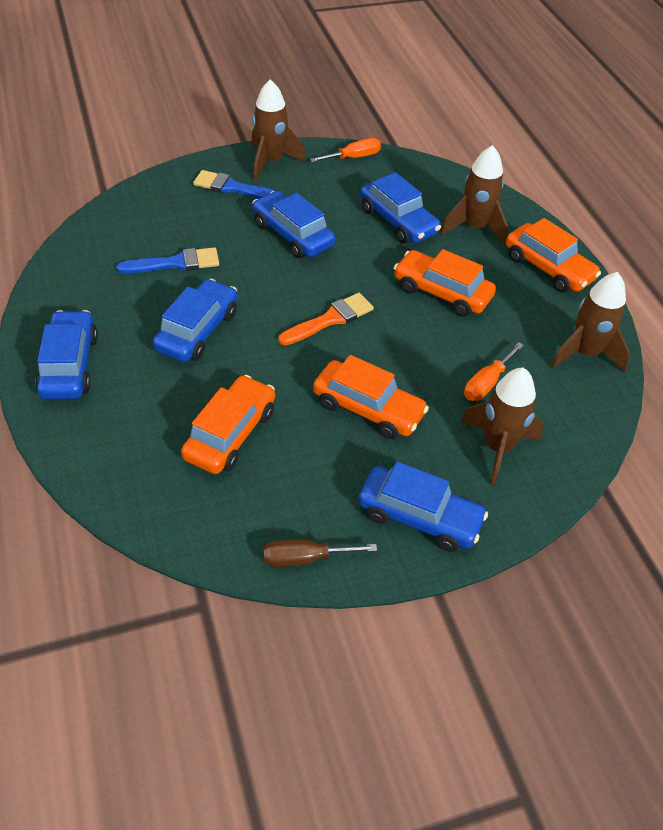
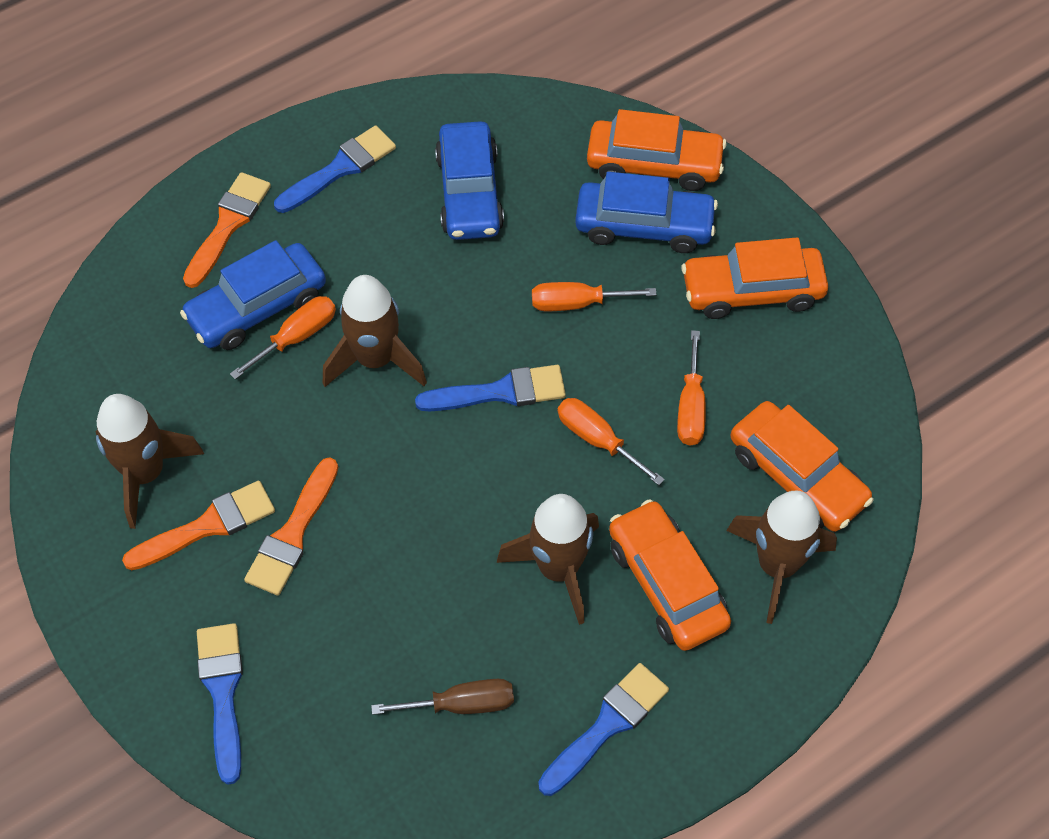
blue brush: 2 -> 4
blue car: 5 -> 3
orange brush: 1 -> 3
orange screwdriver: 2 -> 4

